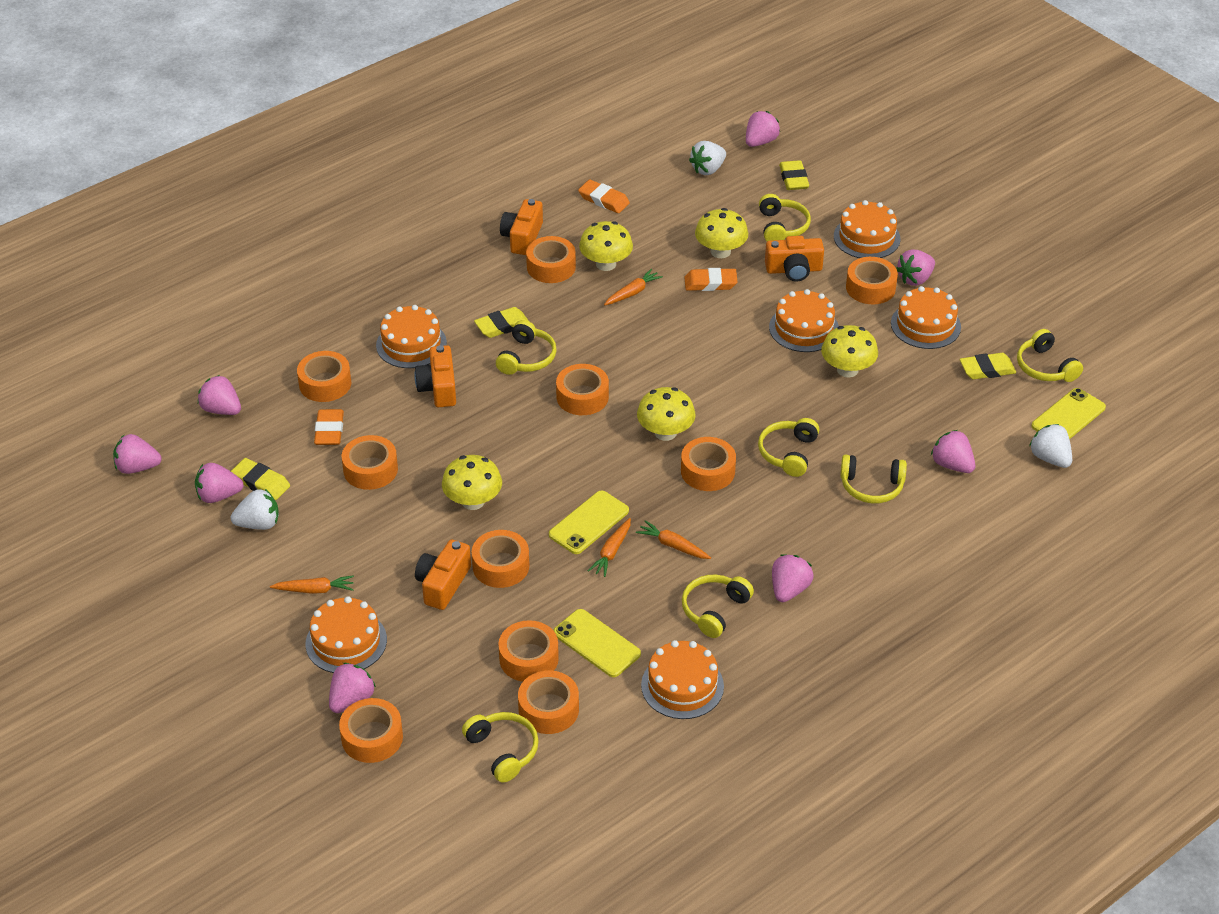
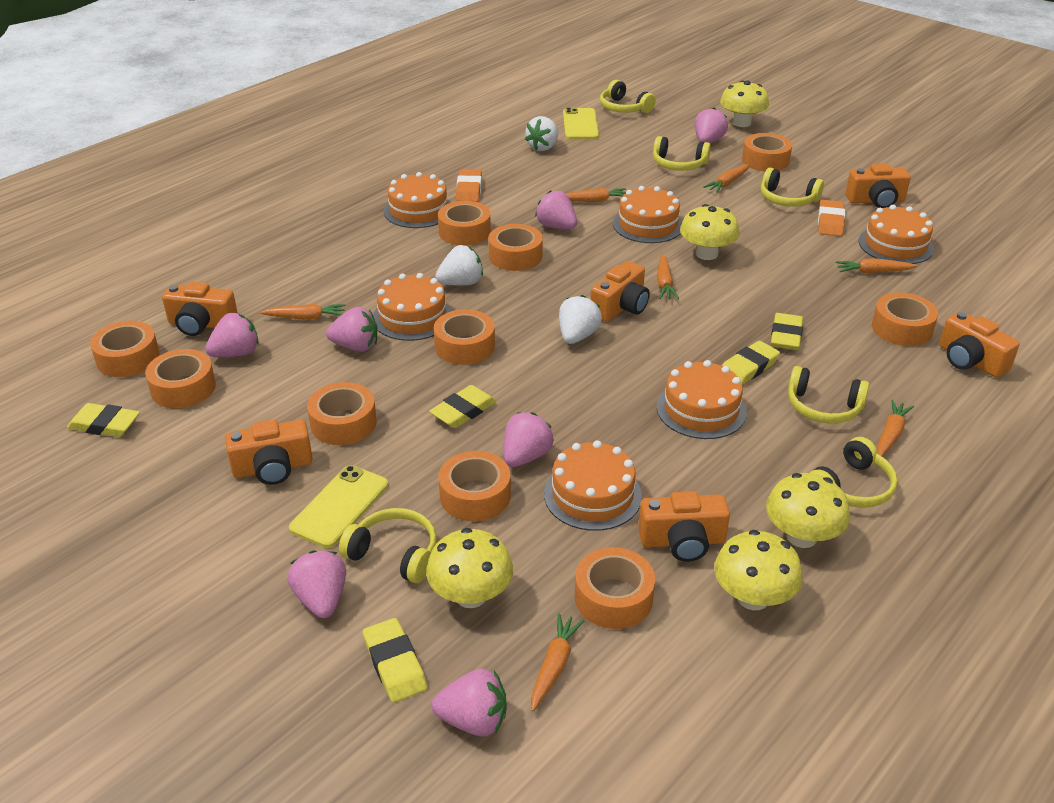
orange camera: 4 -> 6
orange carrot: 4 -> 7
orange eraser: 3 -> 2
pink strawberry: 8 -> 7
yellow eraser: 4 -> 5
yellow headphones: 7 -> 6
yellow phone: 3 -> 2

